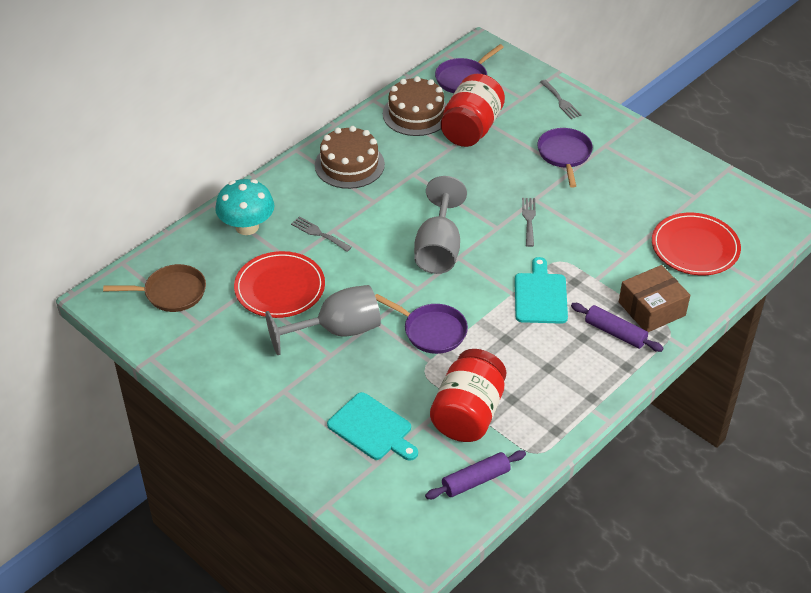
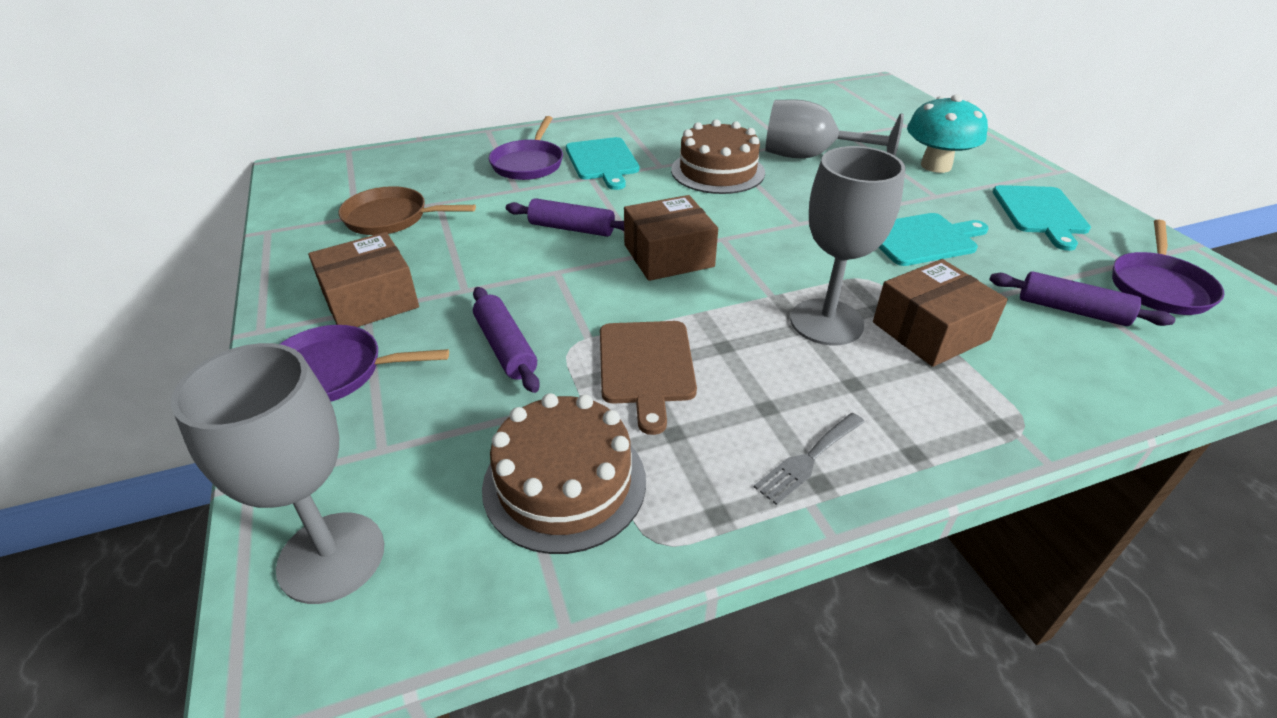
brown box: 1 -> 3
brown cutting board: 0 -> 1
grey fork: 3 -> 1
grey goblet: 2 -> 3
purple rolling pin: 2 -> 3
red jar: 2 -> 0
red plate: 2 -> 0
turquoise cutting board: 2 -> 3

